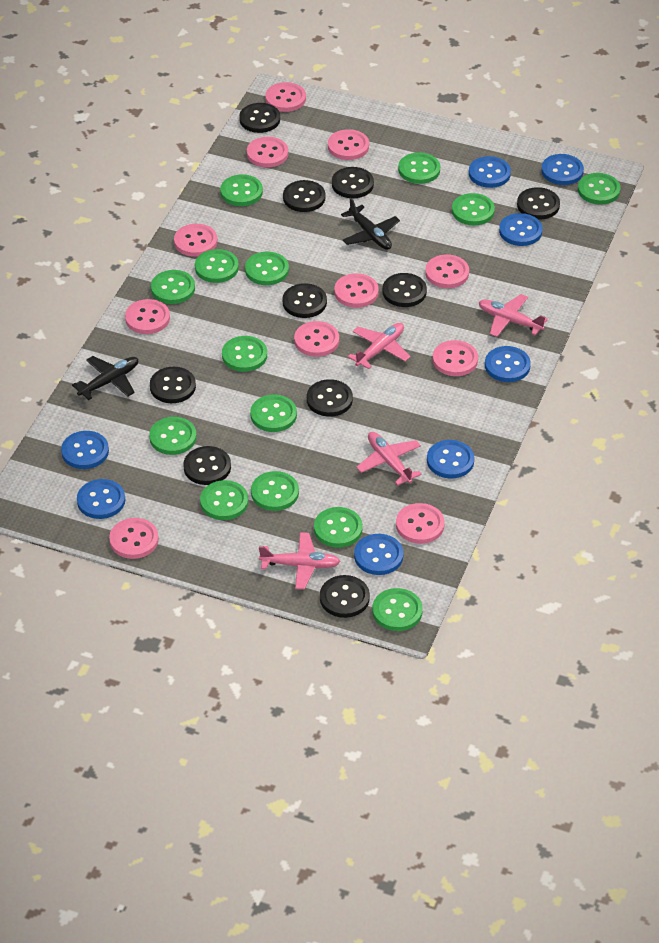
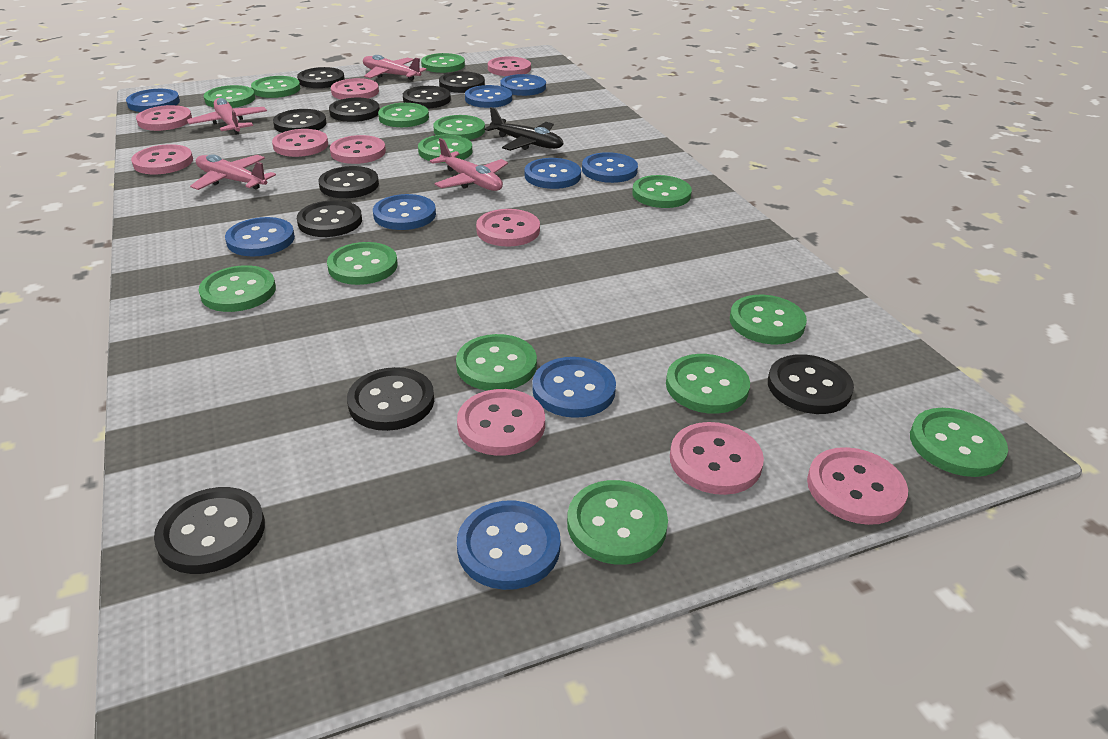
black plane: 2 -> 1
blue button: 8 -> 9
pink button: 11 -> 10

